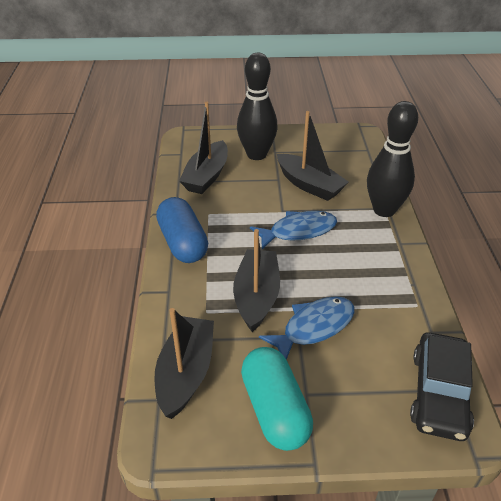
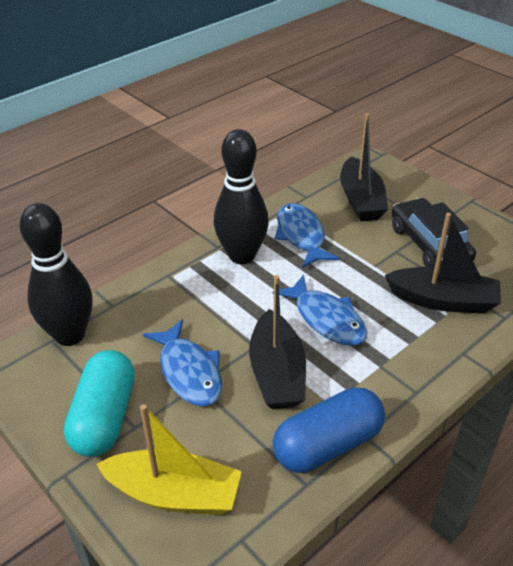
black boat: 4 -> 3
blue fish: 2 -> 3
yellow boat: 0 -> 1

